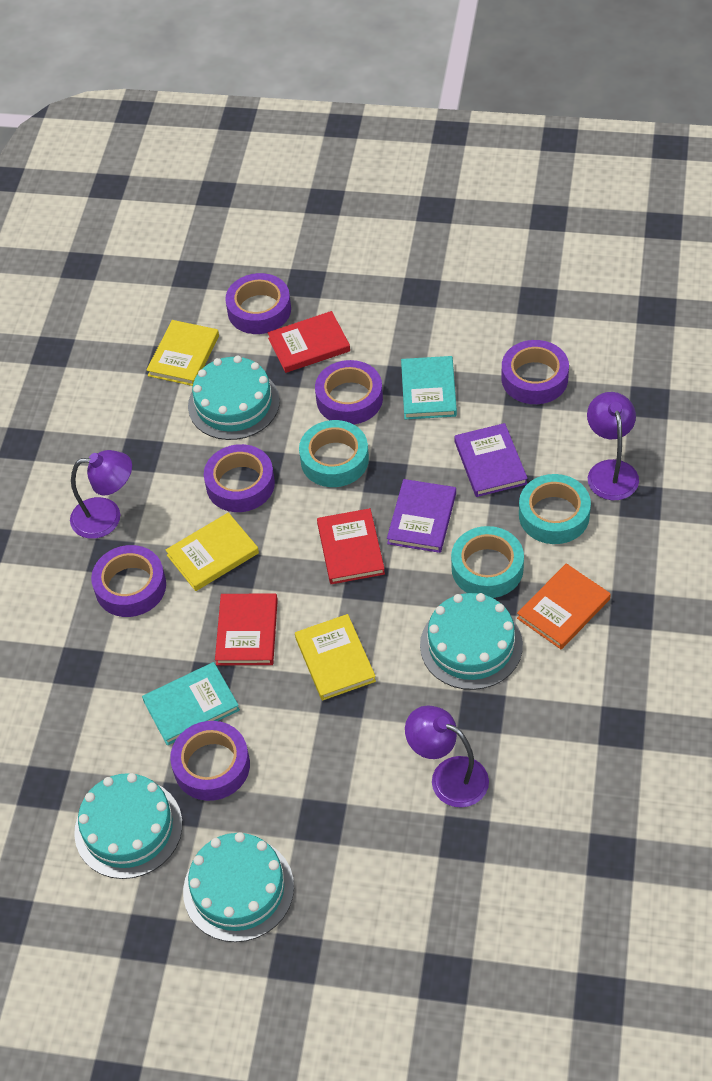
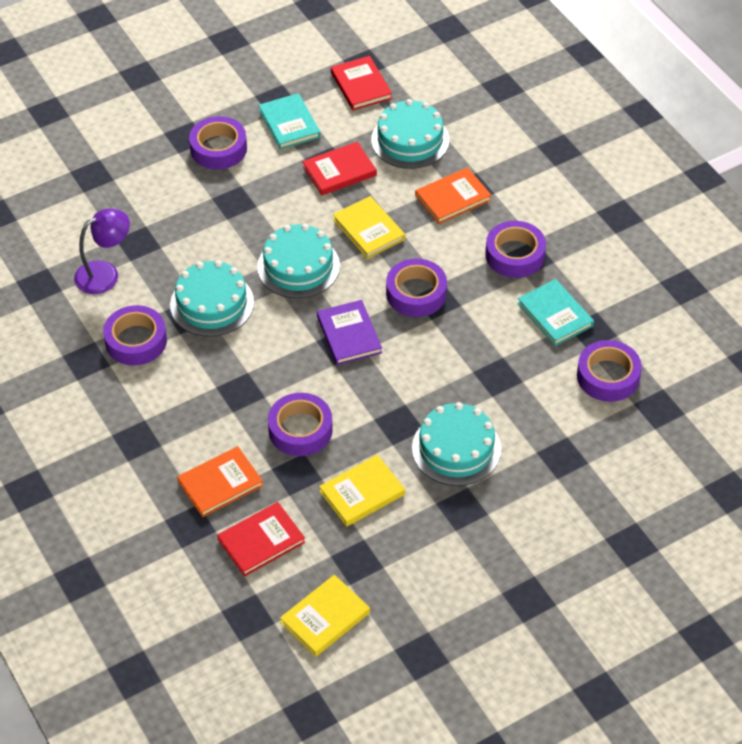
orange book: 1 -> 2
purple book: 2 -> 1
purple lamp: 3 -> 1
turquoise tape: 3 -> 0

